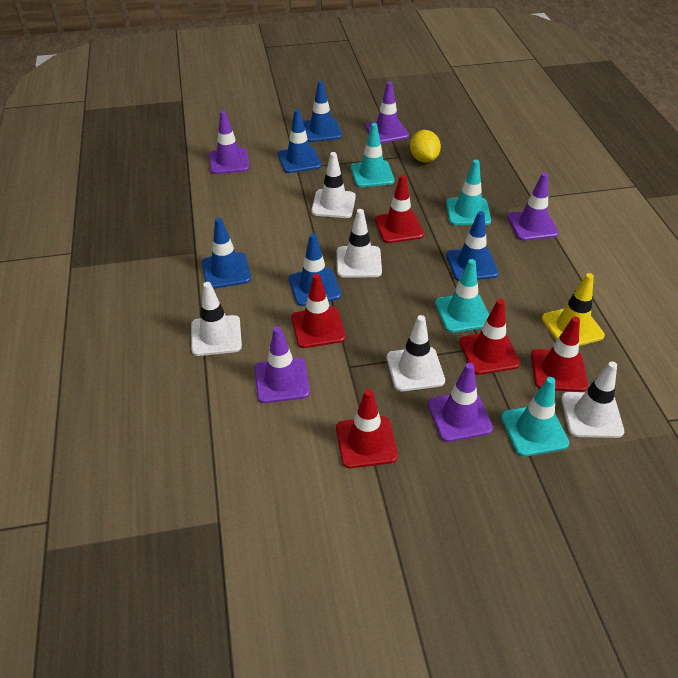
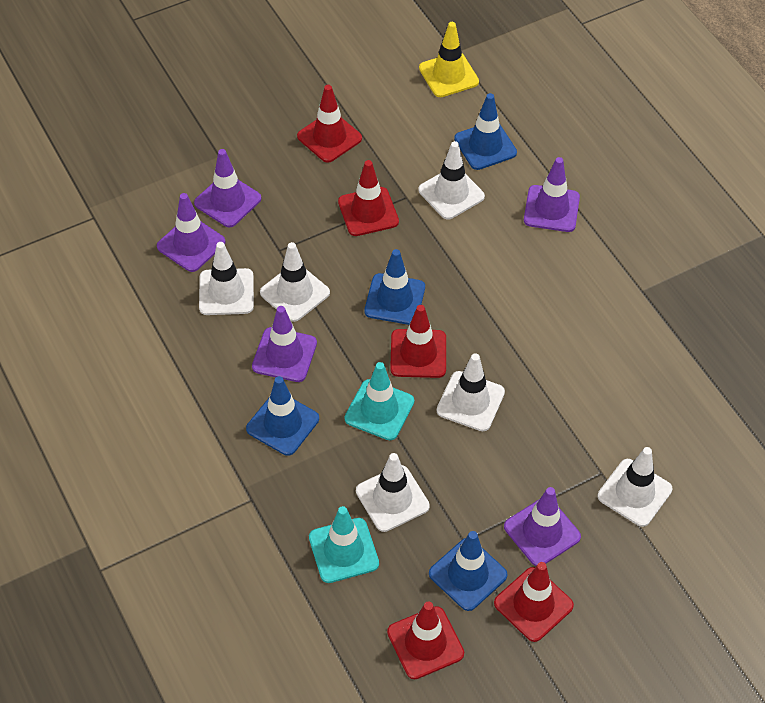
blue traffic cone: 5 -> 4
turquoise traffic cone: 4 -> 2
white traffic cone: 5 -> 6
yellow lemon: 1 -> 0

